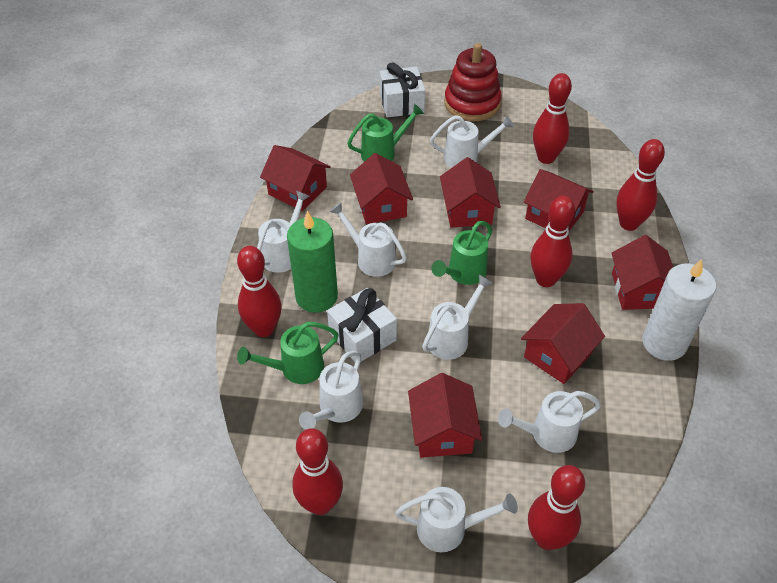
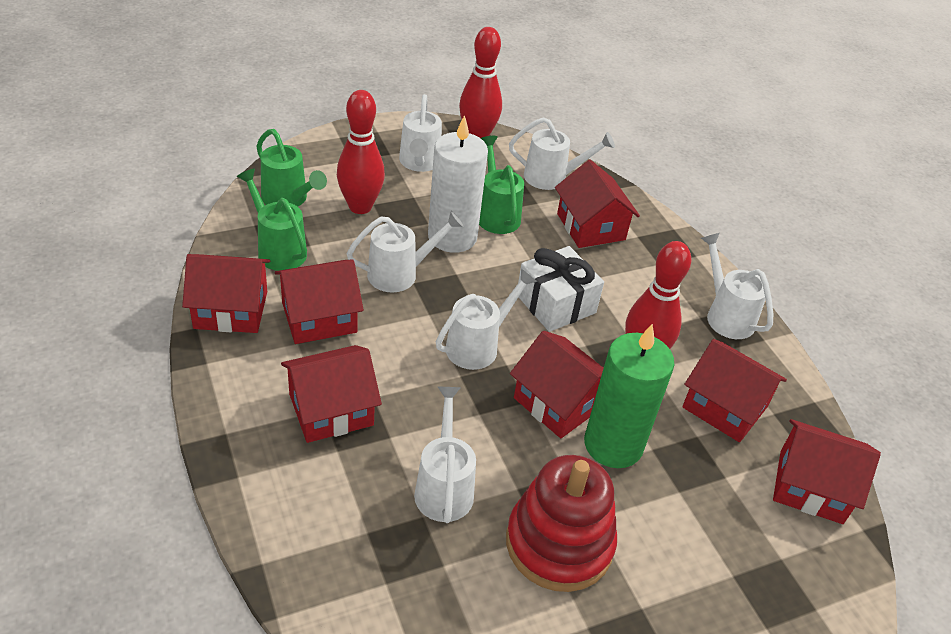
red bowling pin: 6 -> 3
white gift: 2 -> 1
white watering can: 7 -> 6

